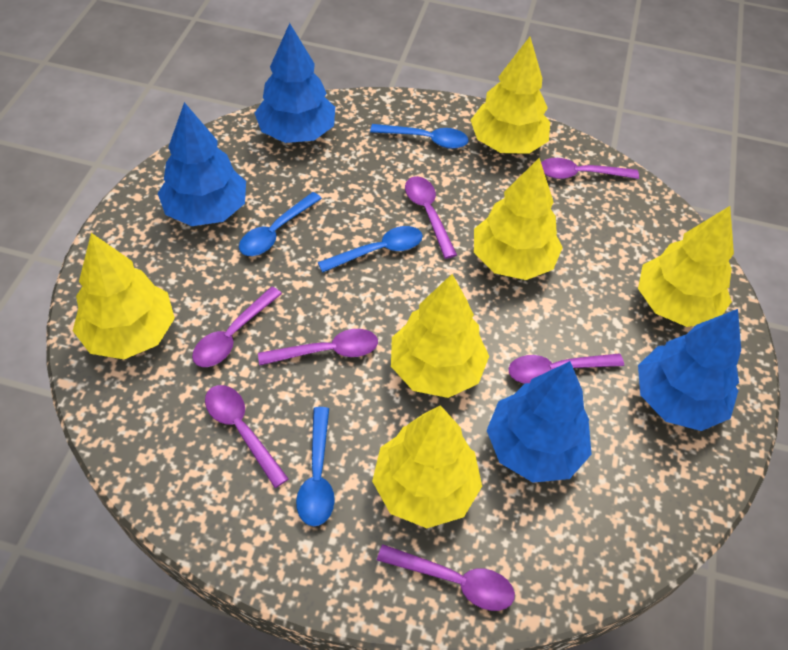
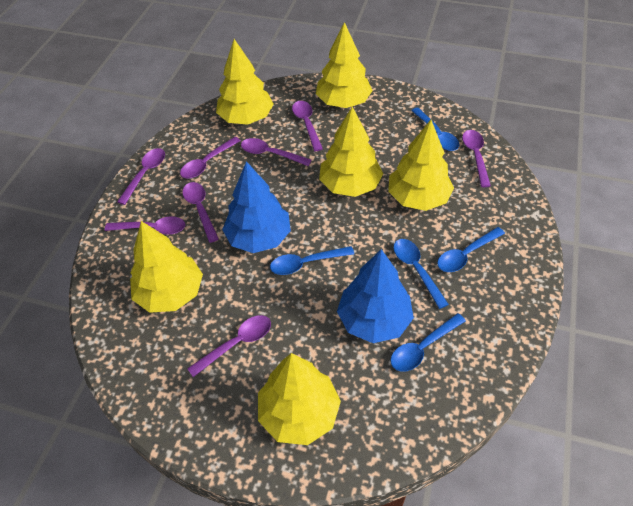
blue spoon: 4 -> 5
blue tree: 4 -> 2
purple spoon: 7 -> 8

